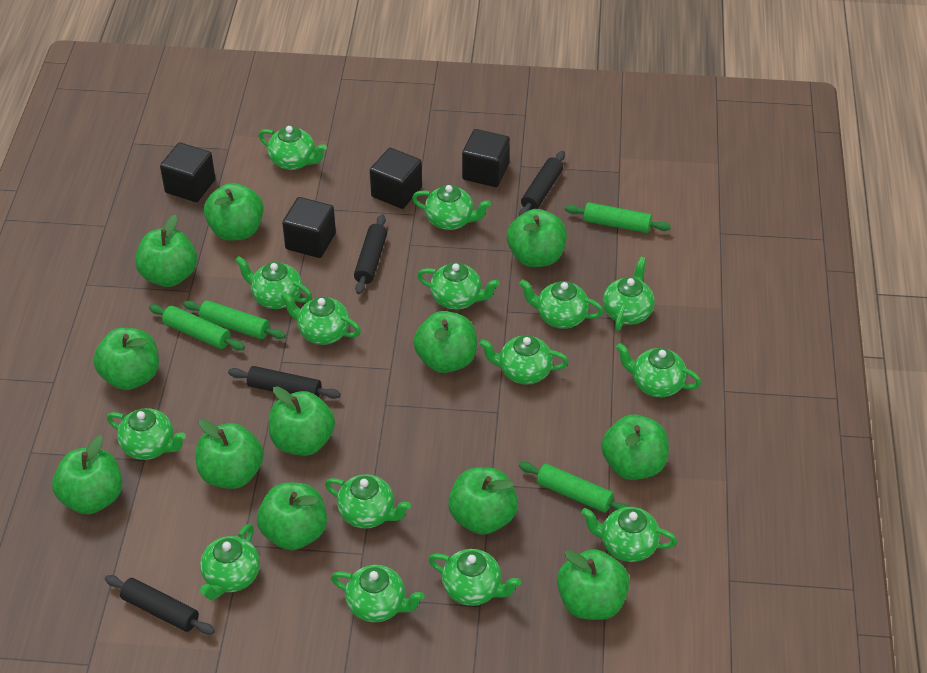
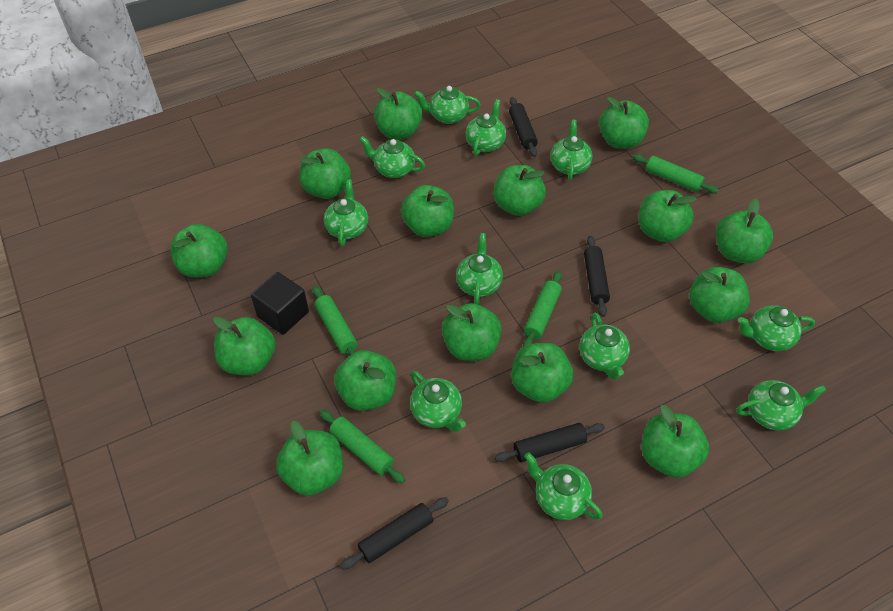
black cube: 4 -> 1
green apple: 12 -> 15
green teapot: 15 -> 11

